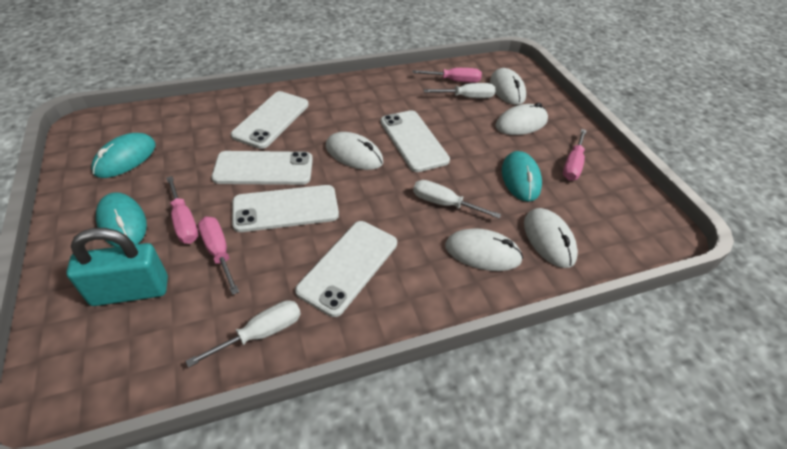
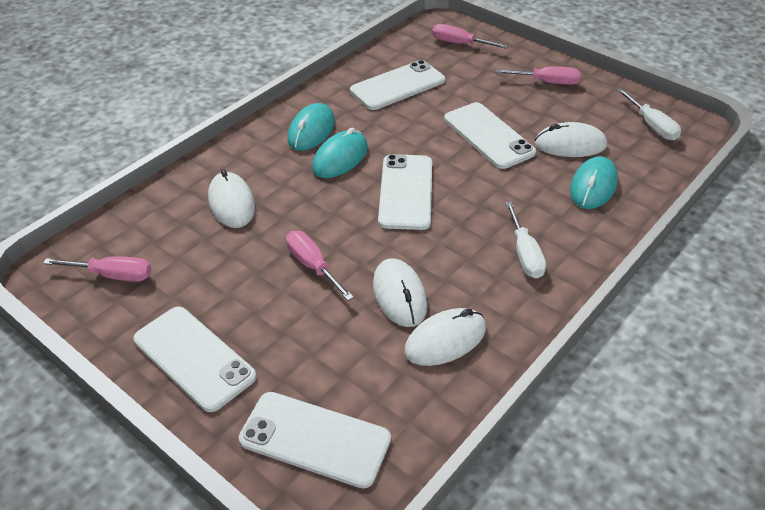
turquoise padlock: 1 -> 0
white mouse: 5 -> 4
white screwdriver: 3 -> 2

